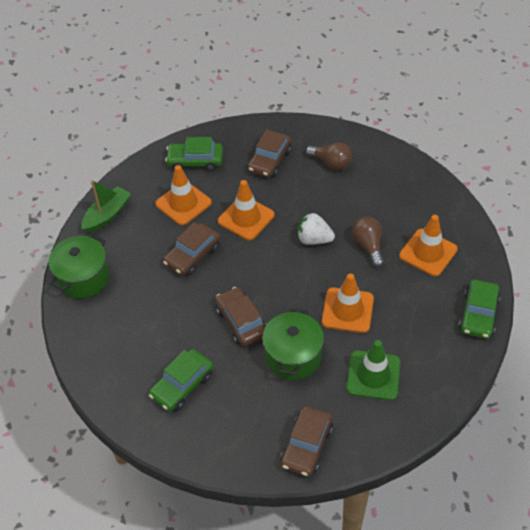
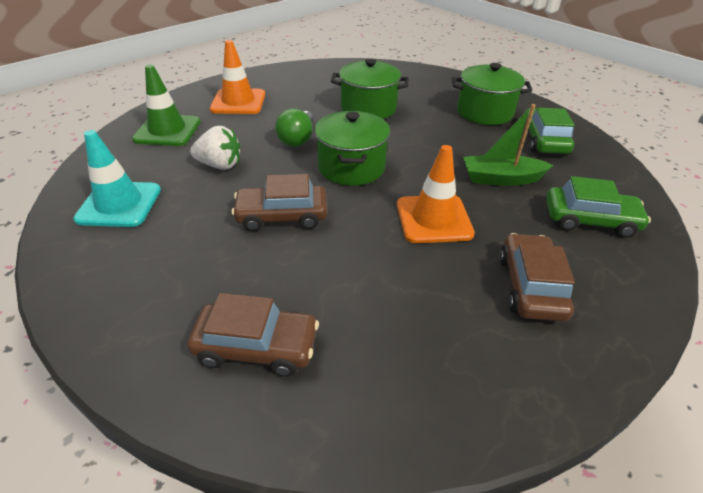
brown car: 4 -> 3
brown light bulb: 2 -> 0
green car: 3 -> 2
green light bulb: 0 -> 1
green pot: 2 -> 3
orange traffic cone: 4 -> 2
turquoise traffic cone: 0 -> 1

